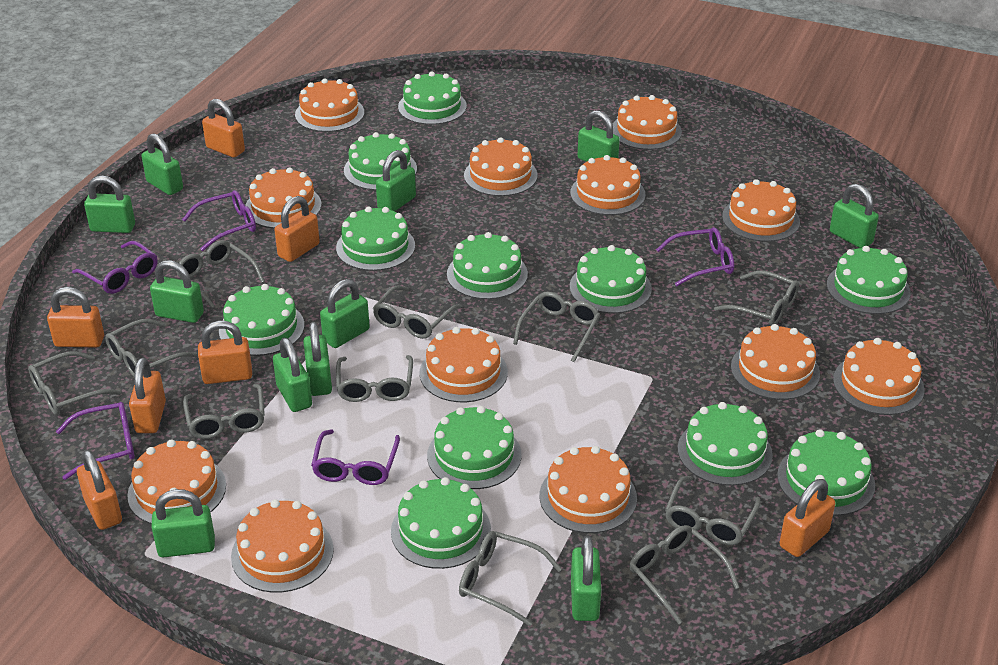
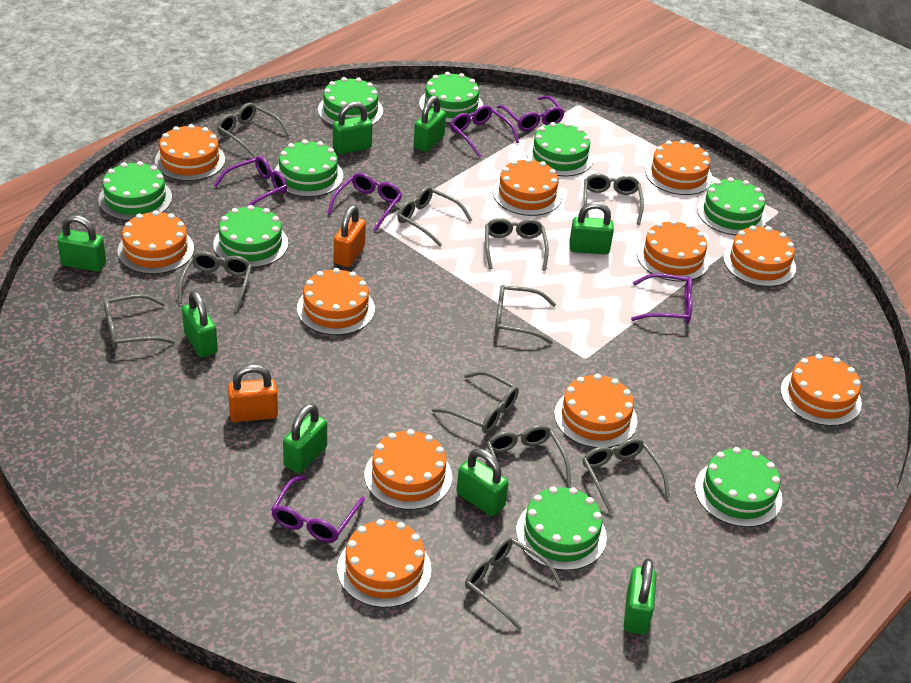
green cake: 11 -> 9
green padlock: 11 -> 8
orange cake: 12 -> 11
orange padlock: 7 -> 2
purple glasses: 5 -> 6

